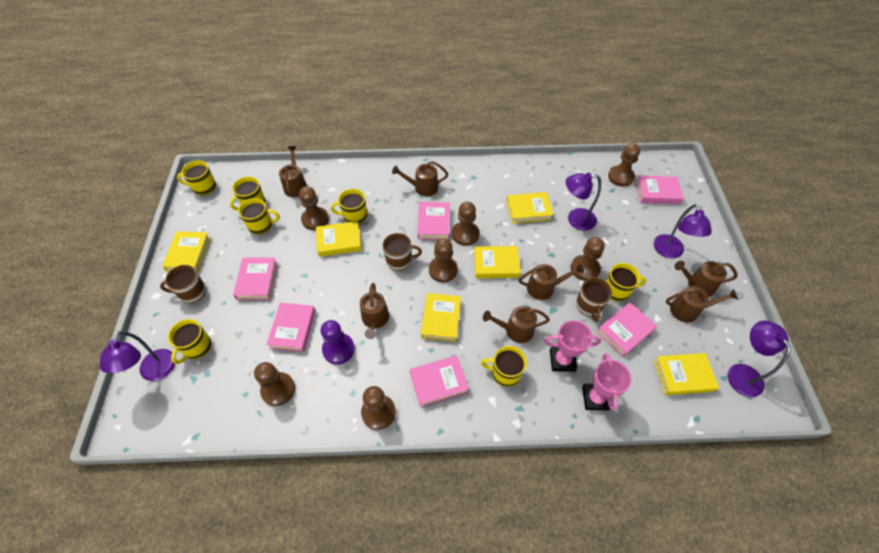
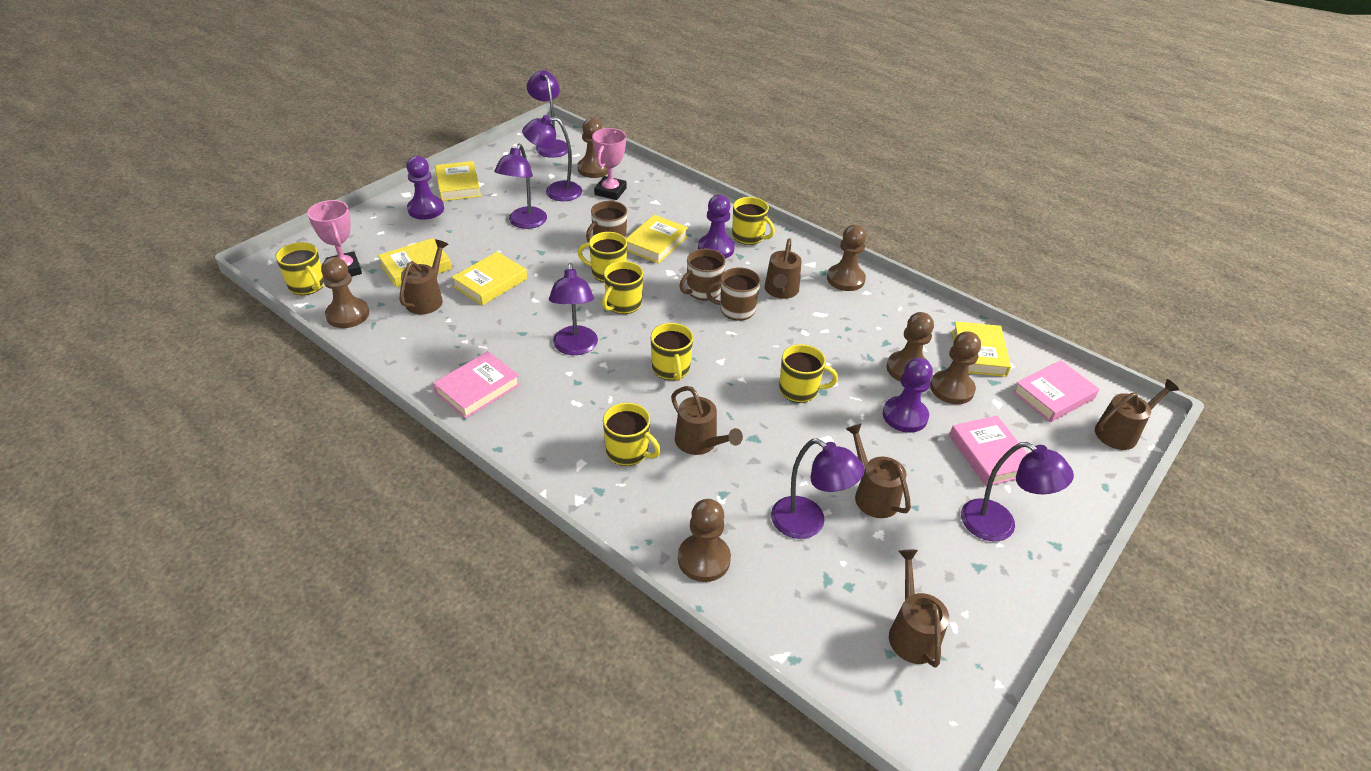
brown pawn: 7 -> 6
brown watering can: 7 -> 6
pink book: 6 -> 3
purple lamp: 4 -> 6
purple pawn: 1 -> 3
yellow book: 6 -> 5

